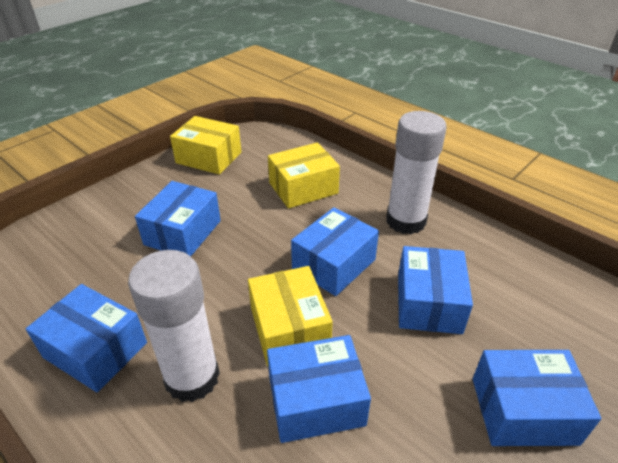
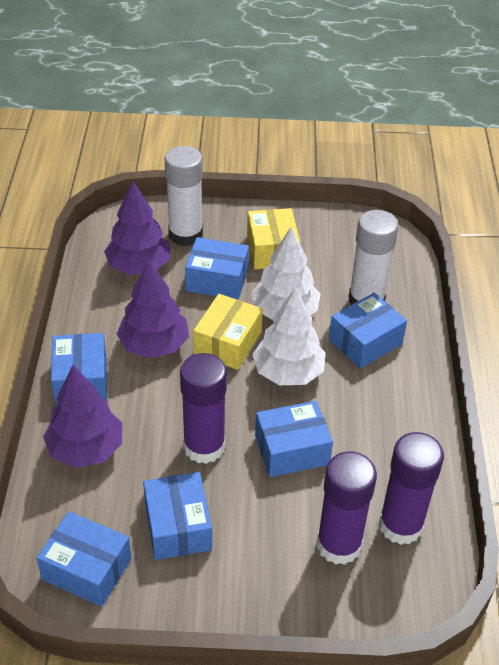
purple glue stick: 0 -> 3
purple tree: 0 -> 3
white tree: 0 -> 2
yellow box: 3 -> 2

